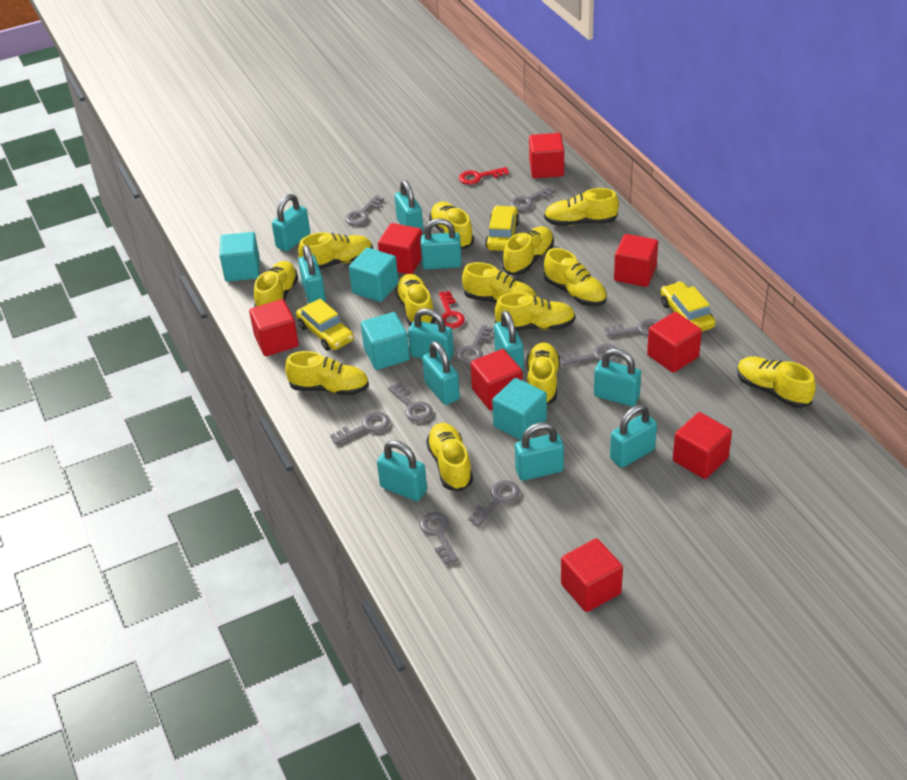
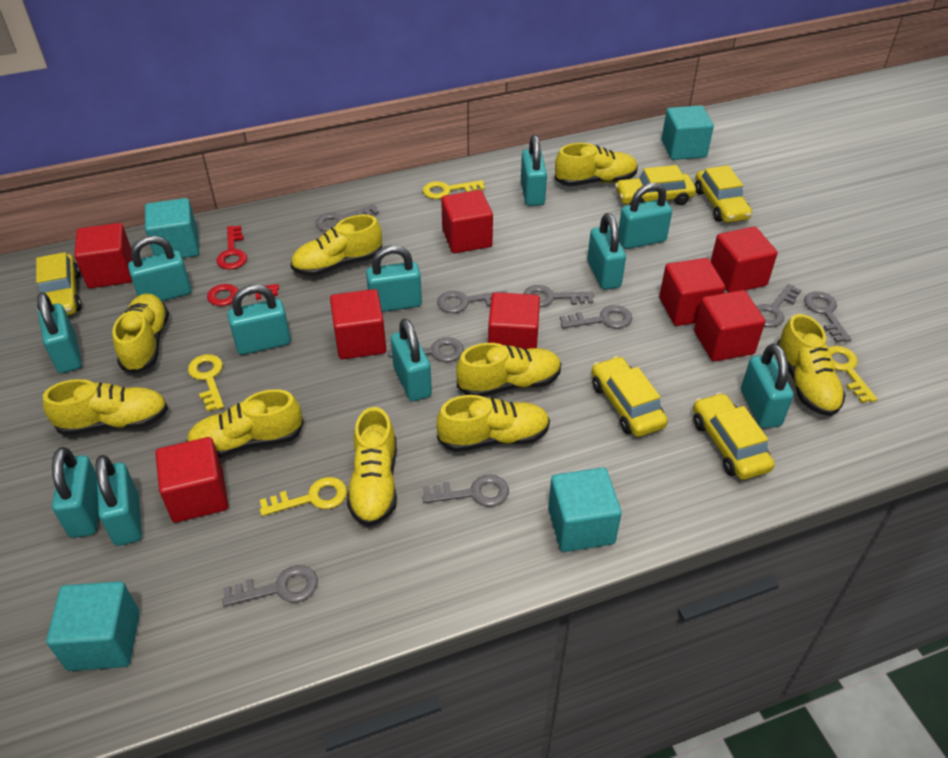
yellow car: 3 -> 5
yellow key: 0 -> 4
yellow shoe: 13 -> 9

